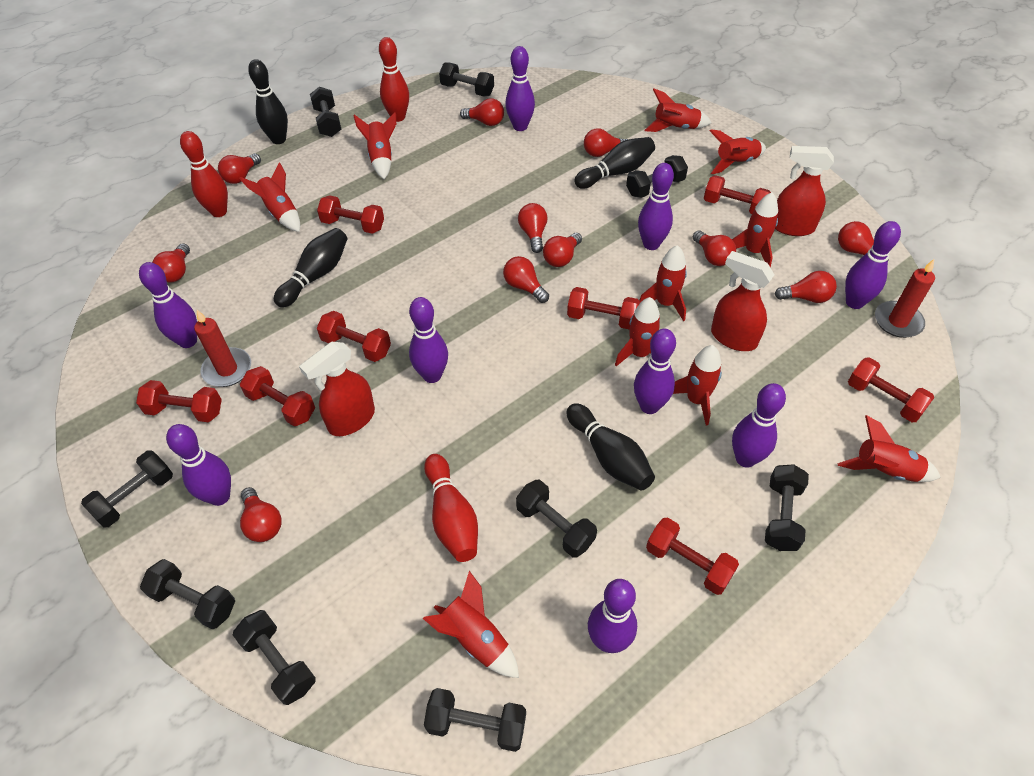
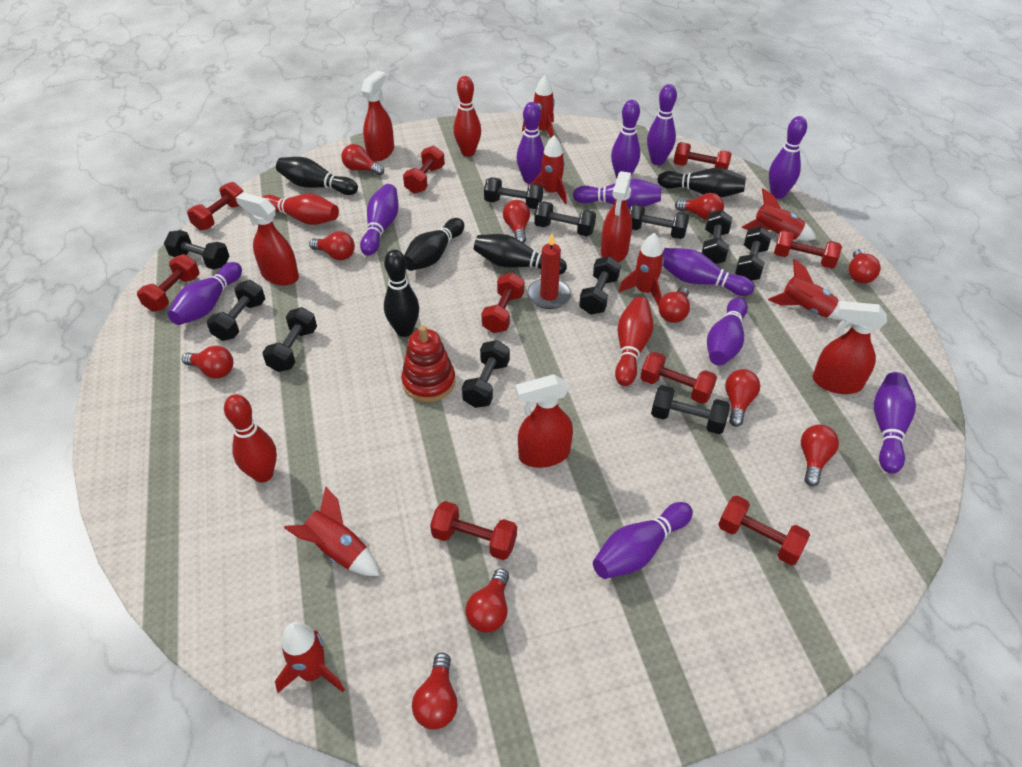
black bowling pin: 4 -> 5
black dumbbell: 9 -> 11
purple bowling pin: 9 -> 11
red bowling pin: 3 -> 4
red candle: 2 -> 1
red dumbbell: 8 -> 9
red rocket: 10 -> 7
red spray bottle: 3 -> 5
red stacking toy: 0 -> 1

